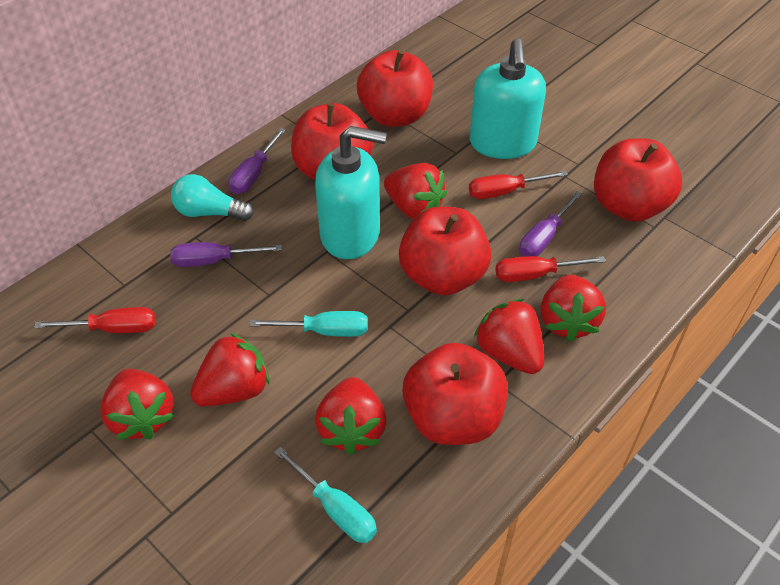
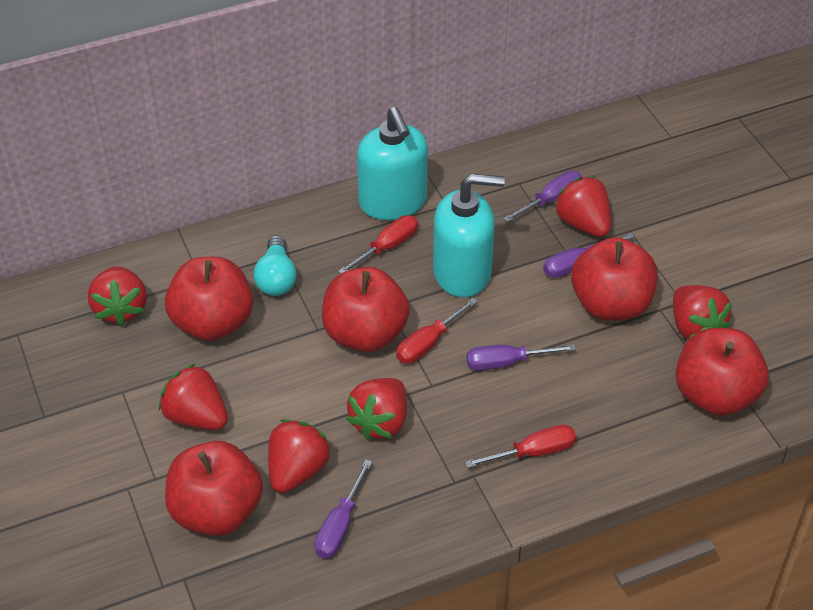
purple screwdriver: 3 -> 4
turquoise screwdriver: 2 -> 0

